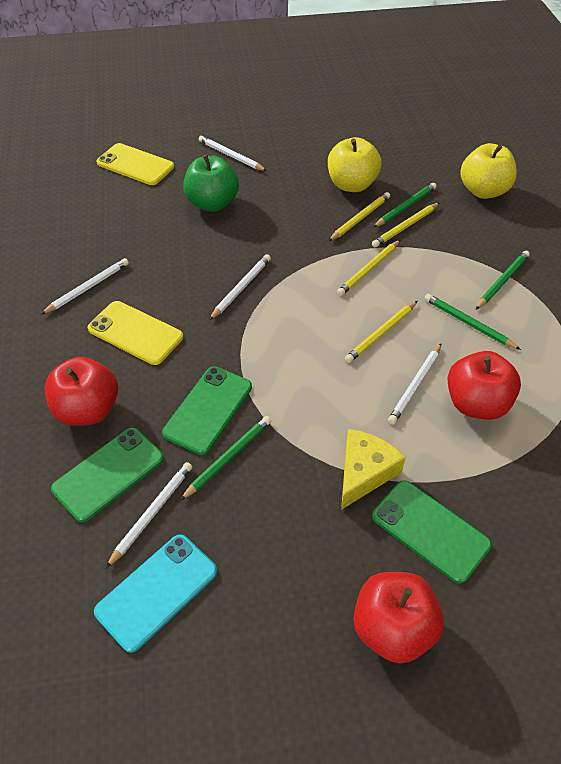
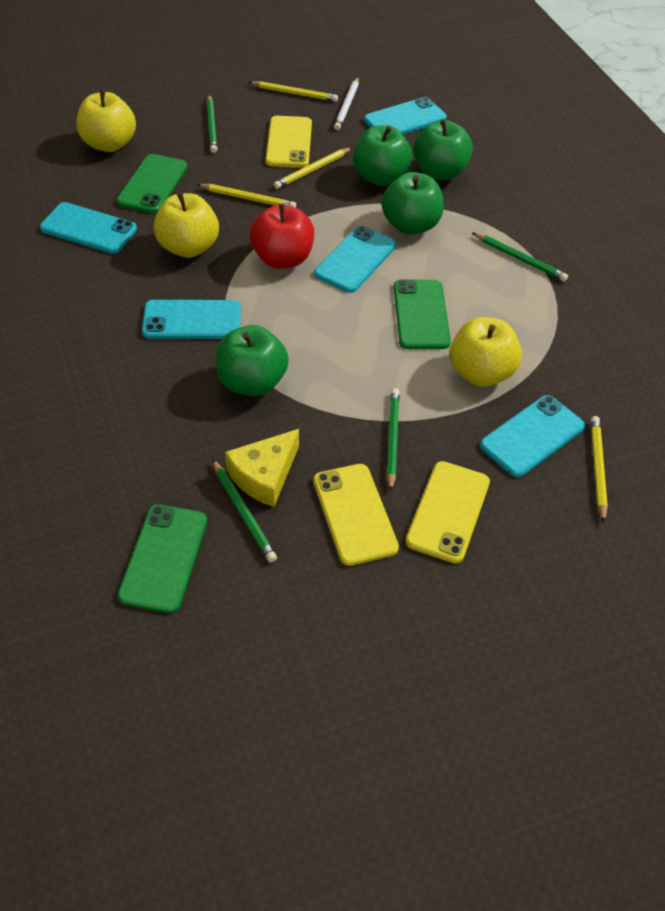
green apple: 1 -> 4
red apple: 3 -> 1
turquoise phone: 1 -> 5
white pencil: 5 -> 1
yellow apple: 2 -> 3
yellow phone: 2 -> 3

